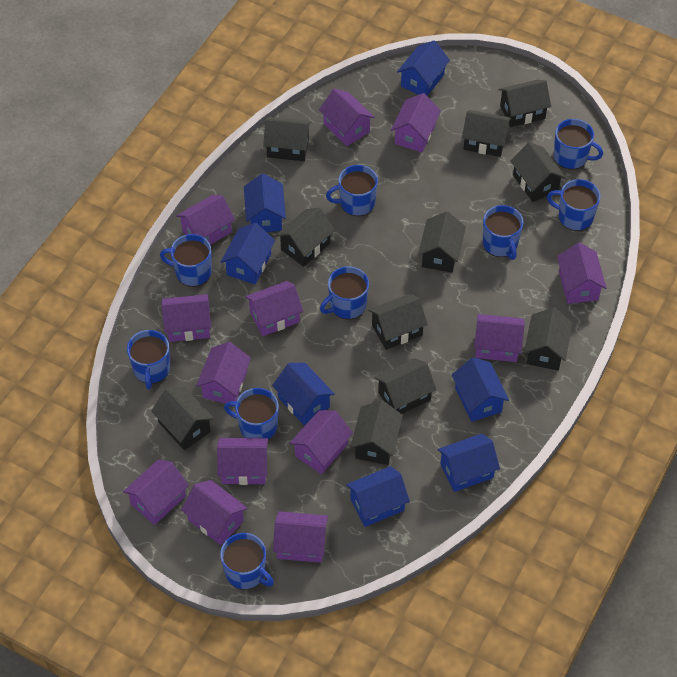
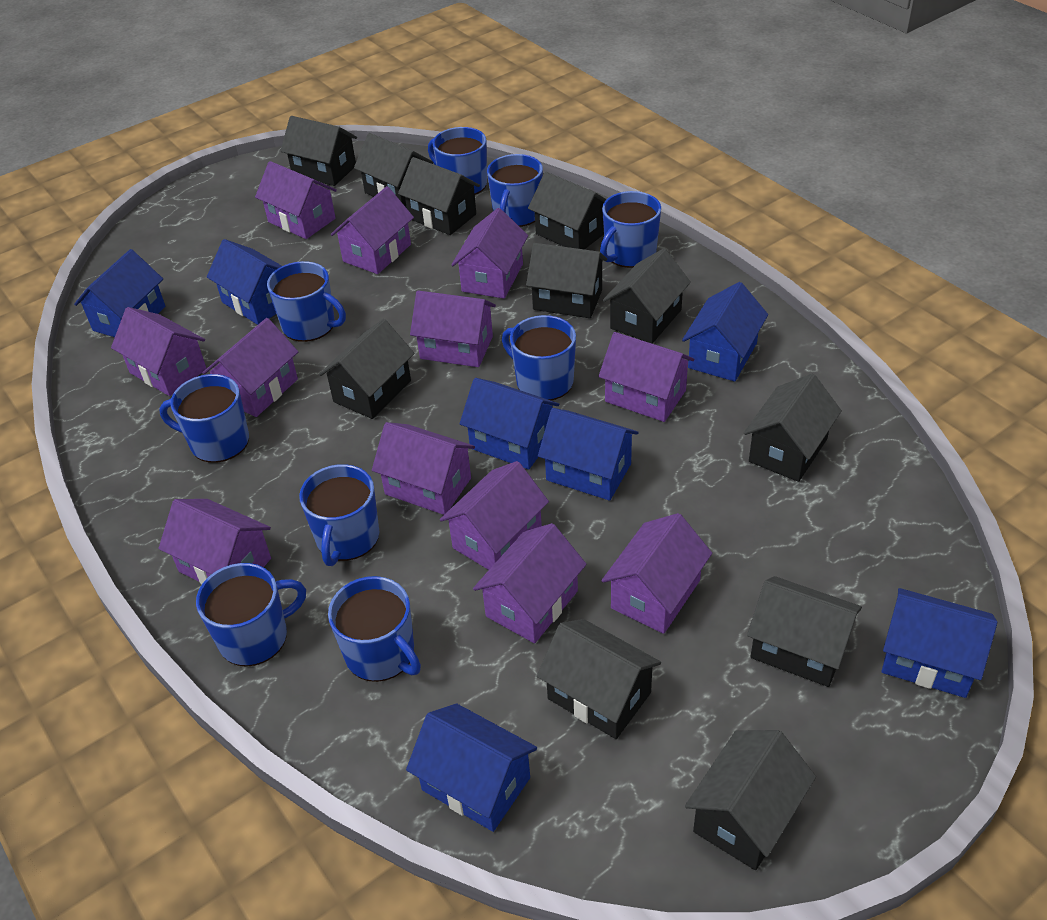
purple house: 13 -> 12

